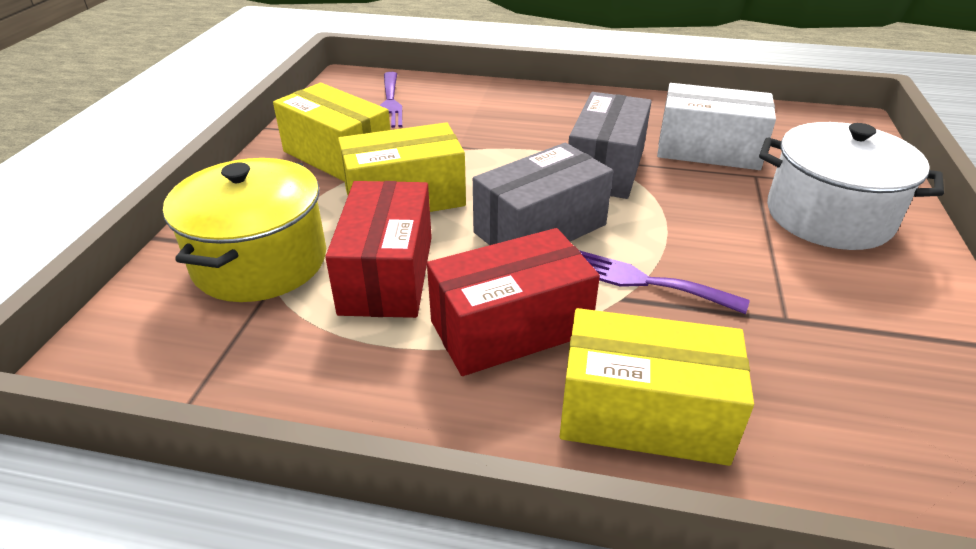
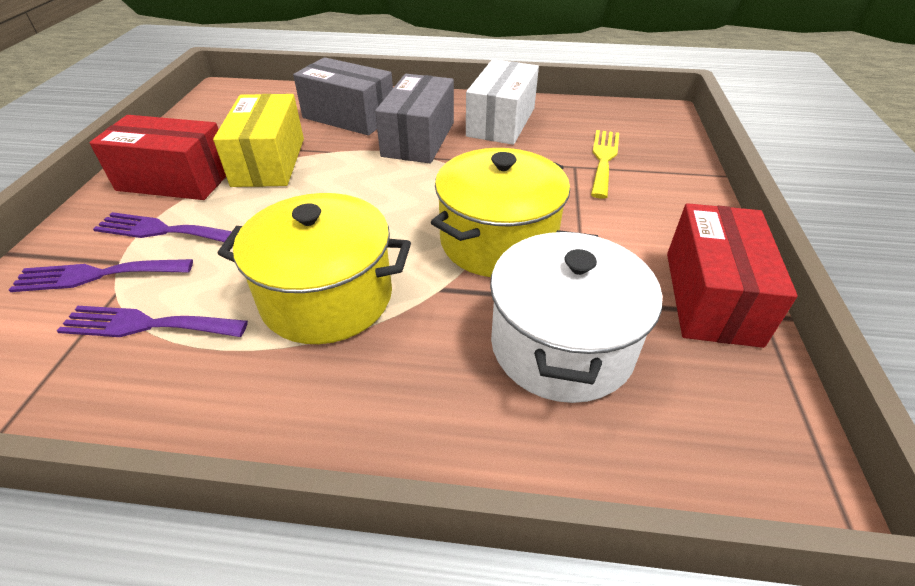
purple fork: 2 -> 3
yellow box: 3 -> 1
yellow fork: 0 -> 1
yellow pot: 1 -> 2

